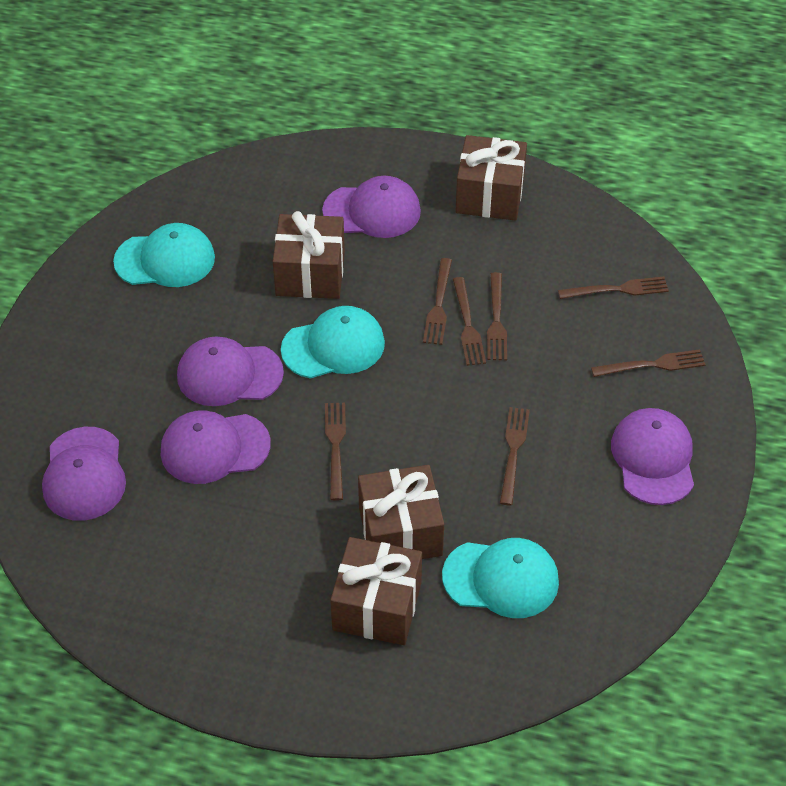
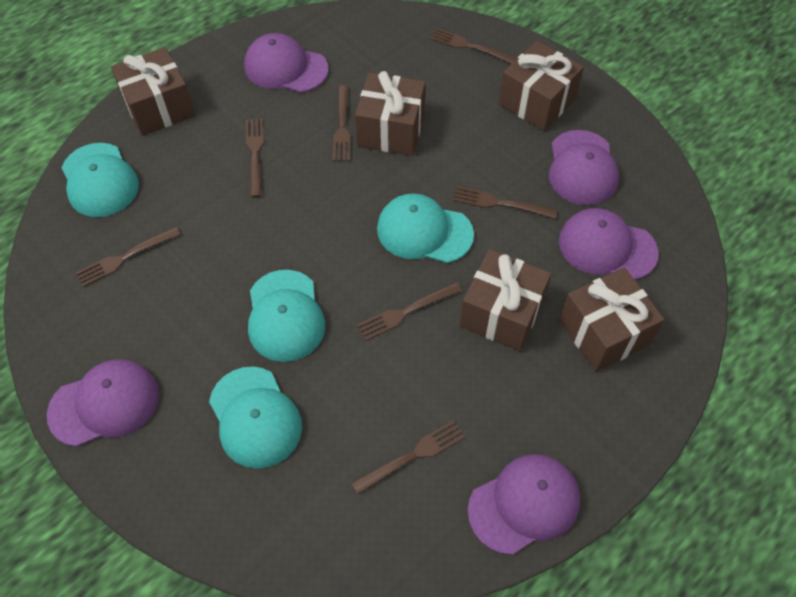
brown gift: 4 -> 5
turquoise cap: 3 -> 4

